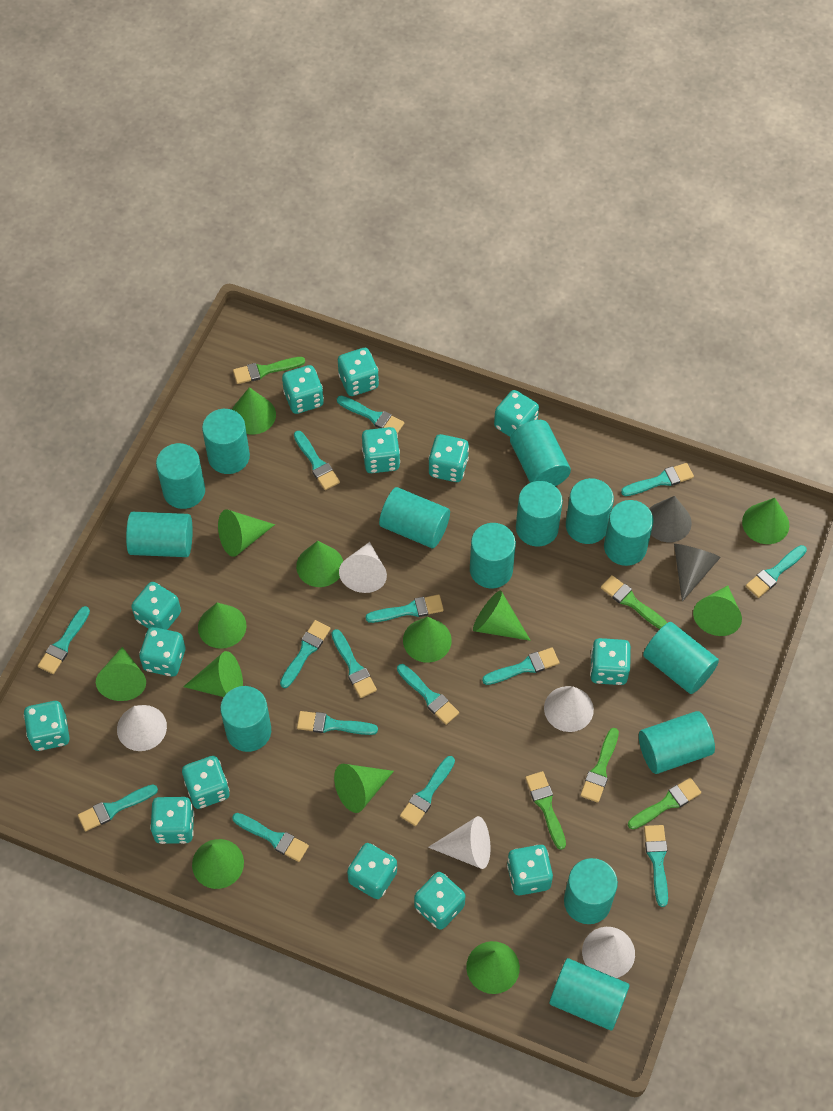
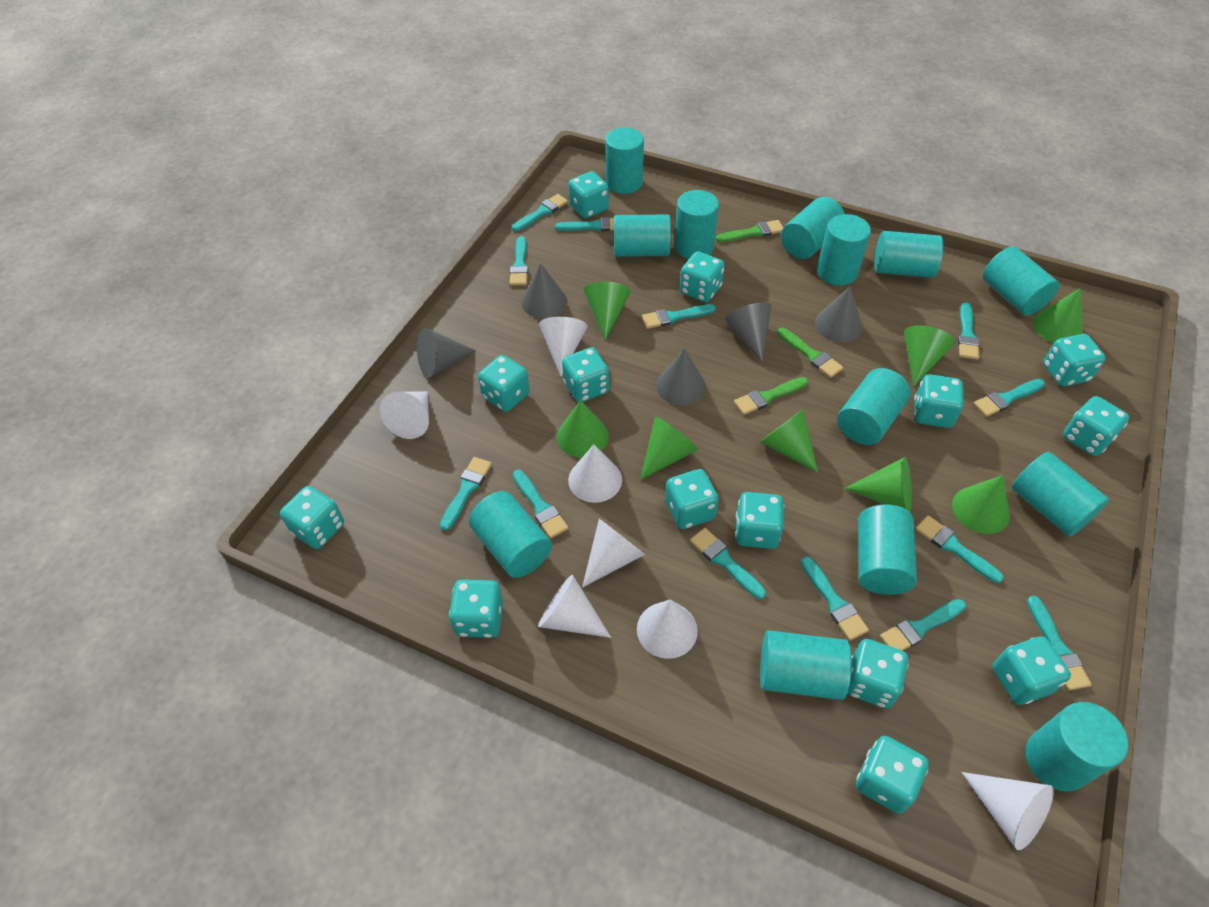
green brush: 5 -> 3
green cone: 13 -> 8
grey cone: 2 -> 5
turquoise brush: 15 -> 13
turquoise cylinder: 14 -> 13
white cone: 5 -> 7

